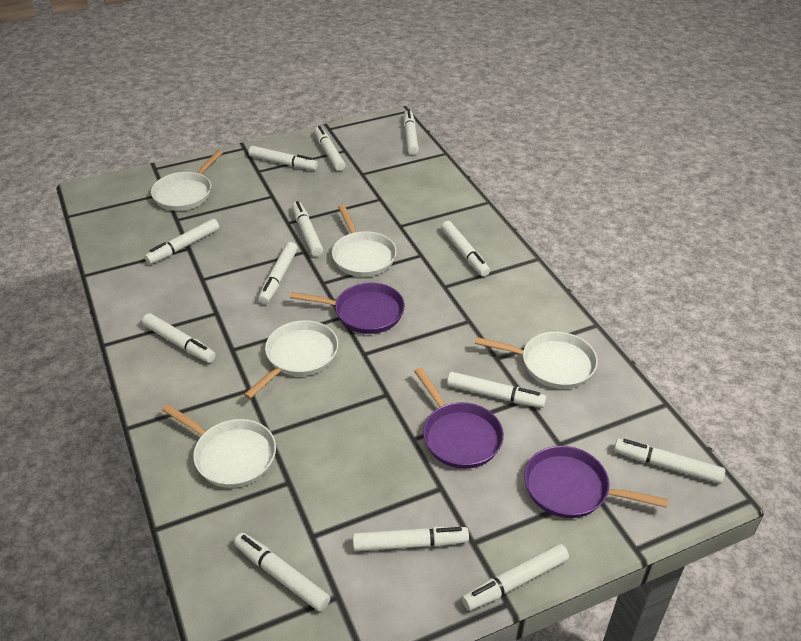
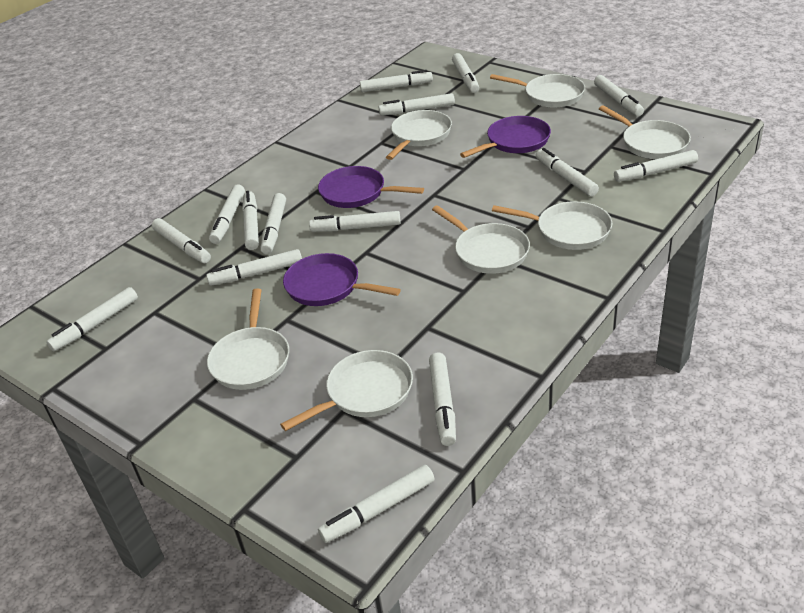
white marker: 13 -> 15
white pan: 5 -> 7

